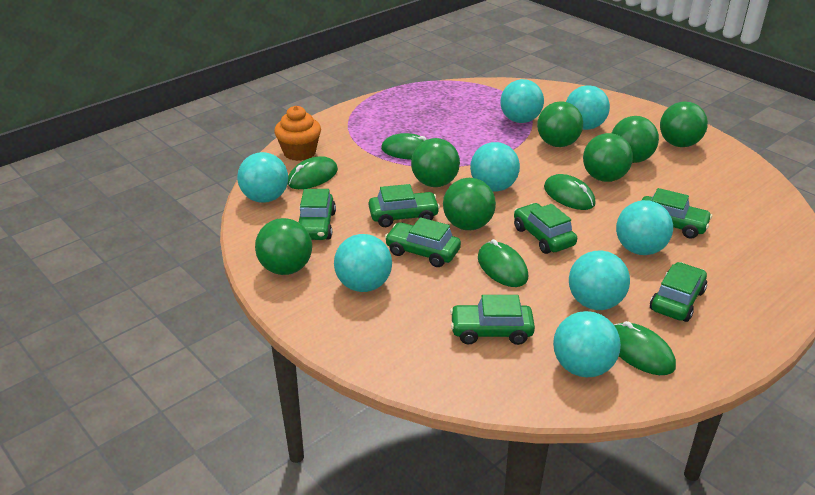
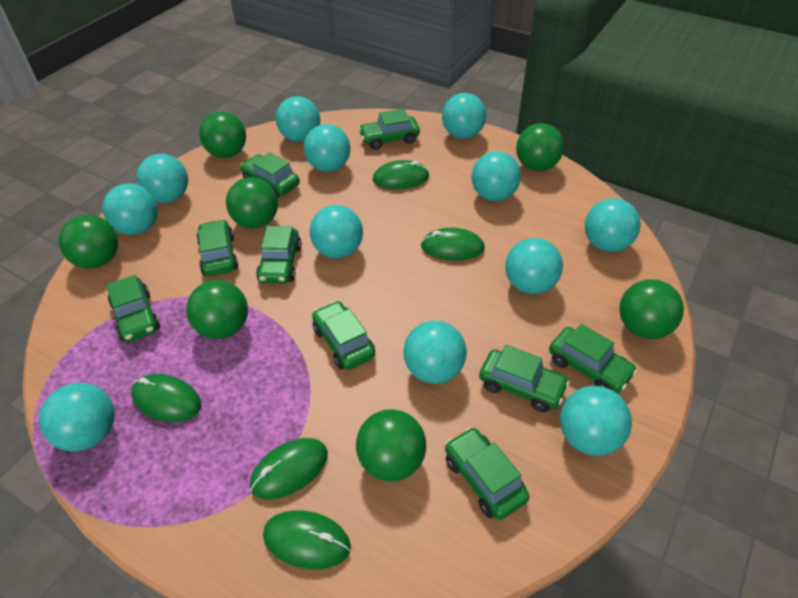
green car: 7 -> 9
orange cupcake: 1 -> 0
turquoise ball: 8 -> 12

